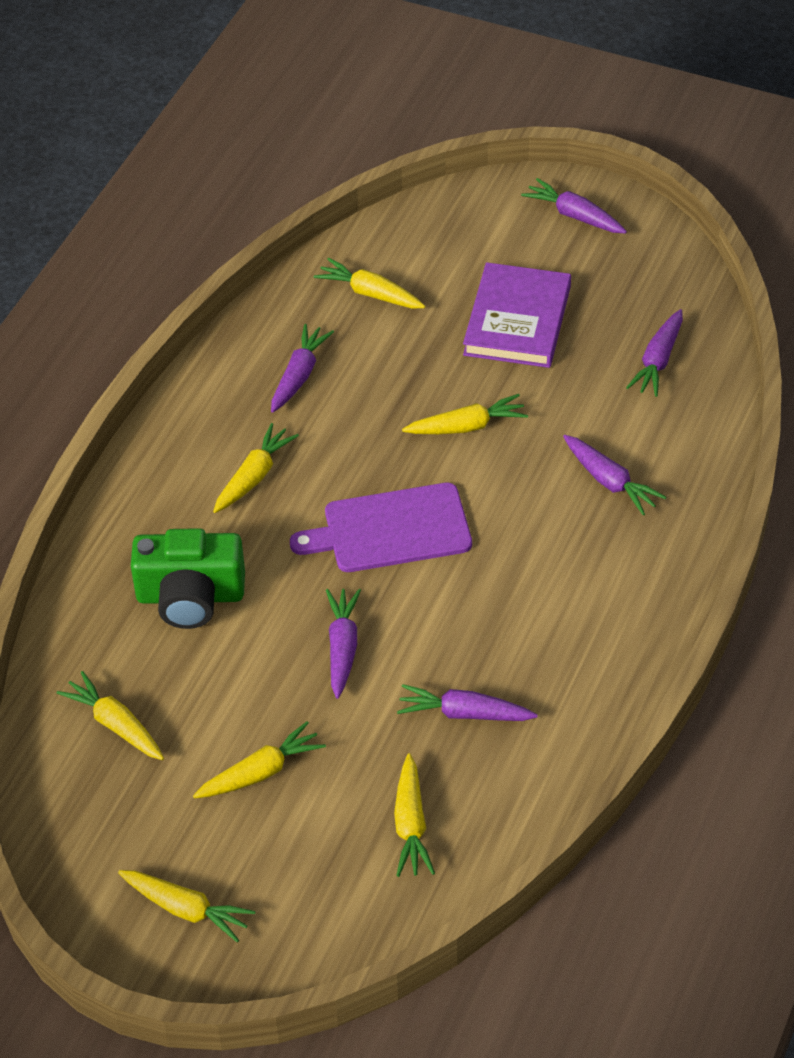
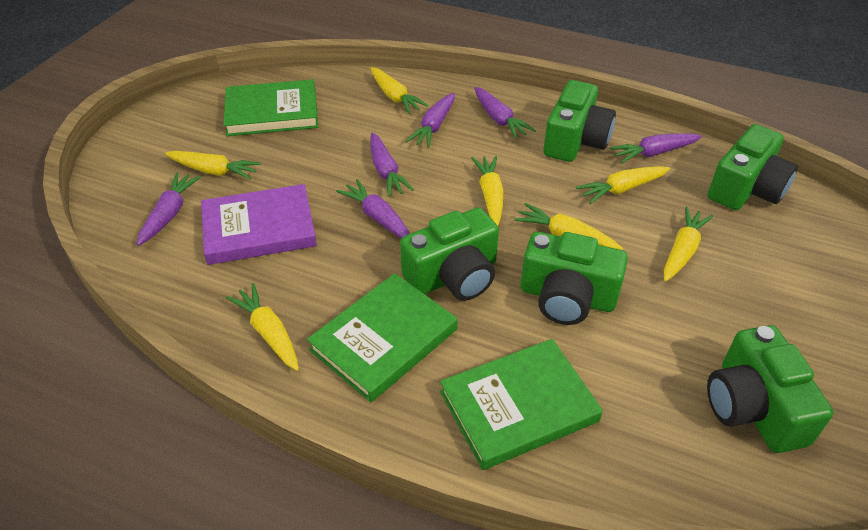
green book: 0 -> 3
green camera: 1 -> 5
purple cutting board: 1 -> 0

